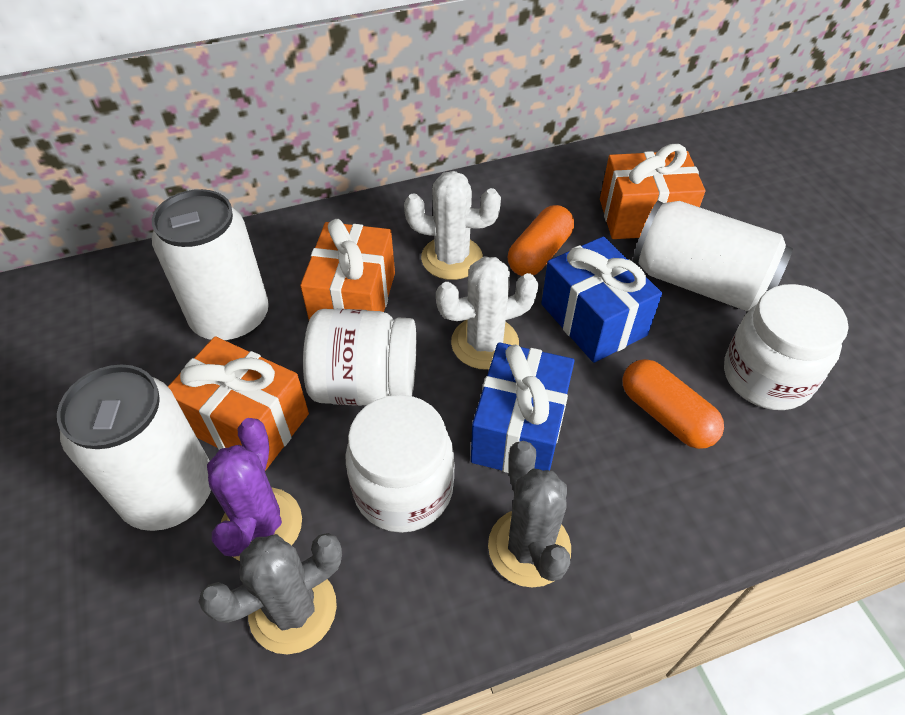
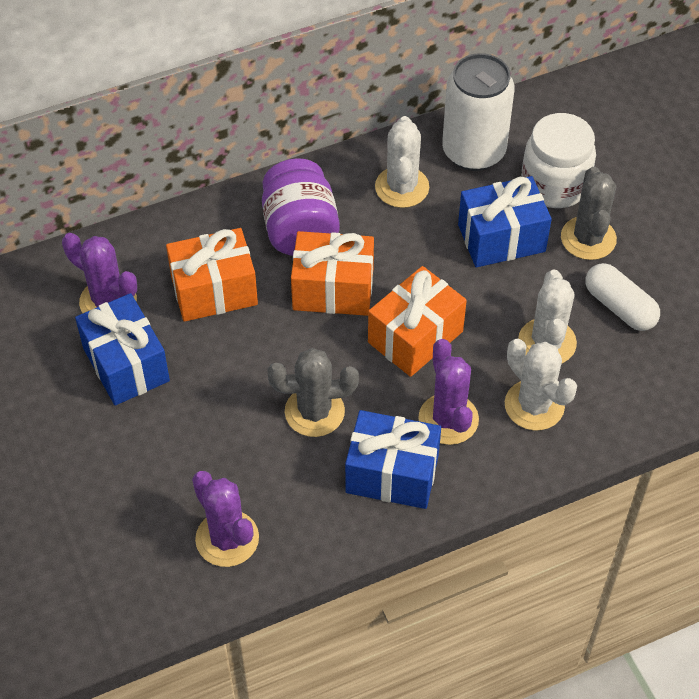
blue gift: 2 -> 3
orange capsule: 2 -> 0
purple cactus: 1 -> 3
purple jar: 0 -> 1
white cactus: 2 -> 3
white can: 3 -> 1
white capsule: 0 -> 1
white jar: 3 -> 1

